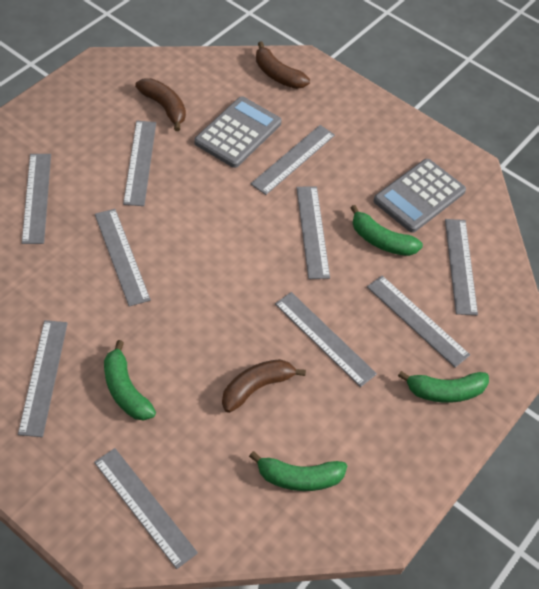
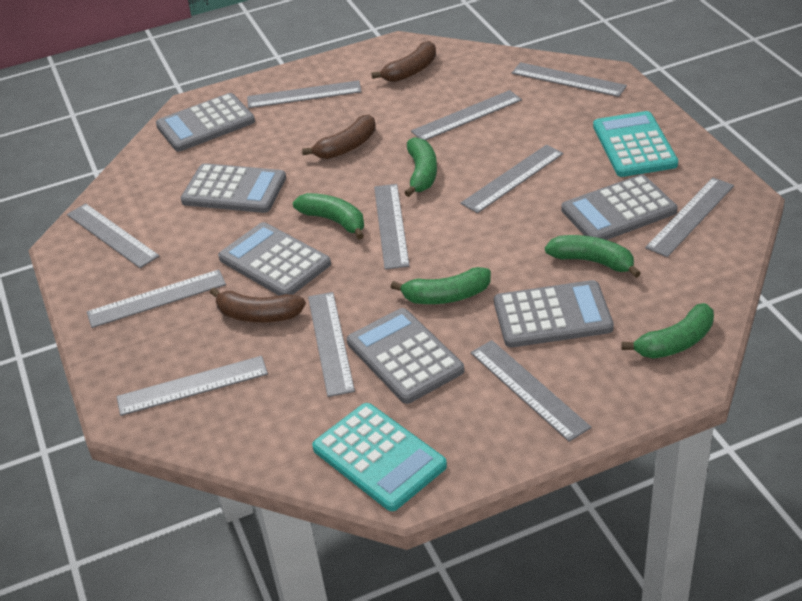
green banana: 4 -> 5
grey calculator: 2 -> 6
grey ruler: 10 -> 11
turquoise calculator: 0 -> 2

